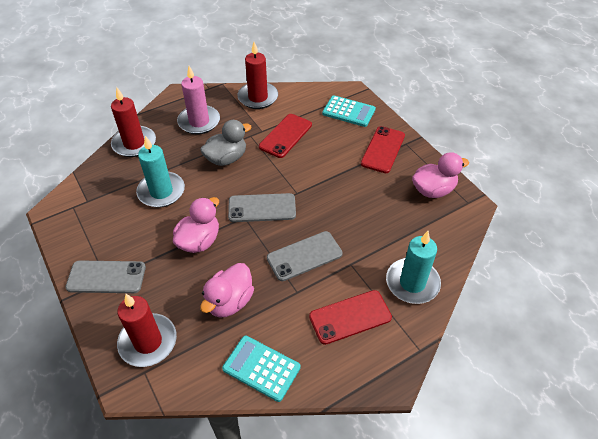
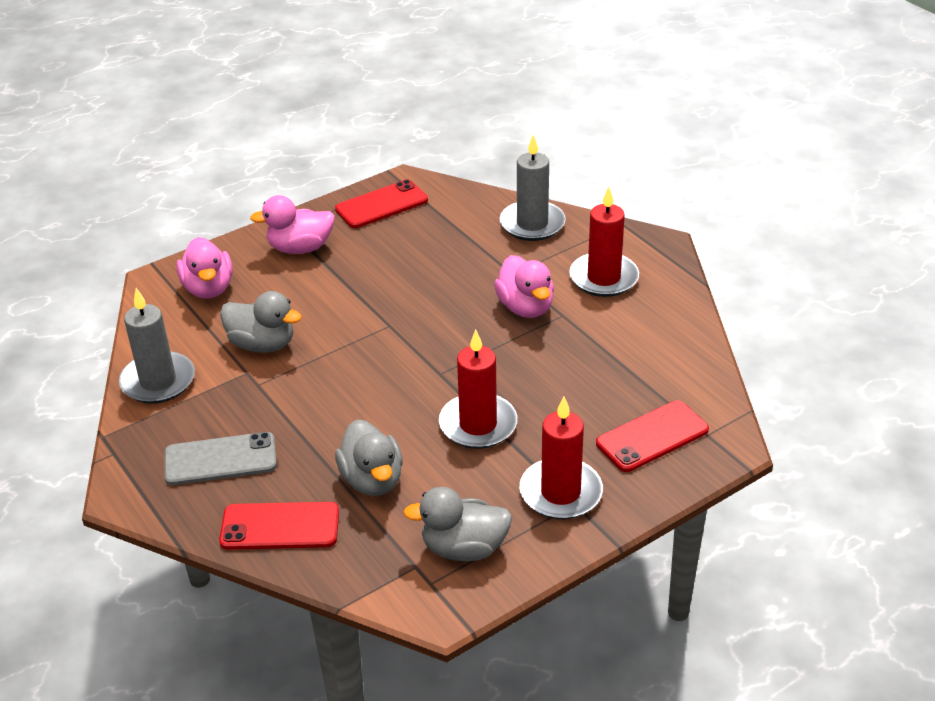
grey candle: 0 -> 2
grey duck: 1 -> 3
grey phone: 3 -> 1
pink candle: 1 -> 0
turquoise calculator: 2 -> 0
turquoise candle: 2 -> 0

